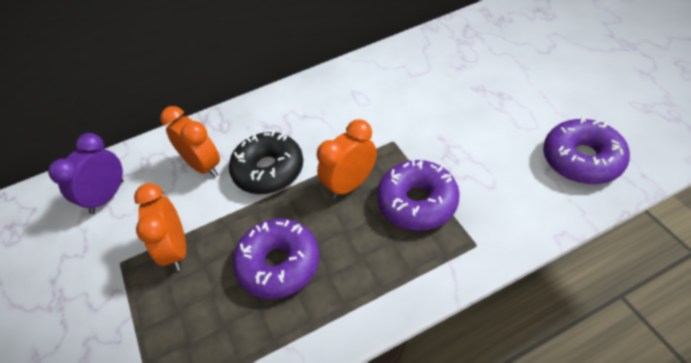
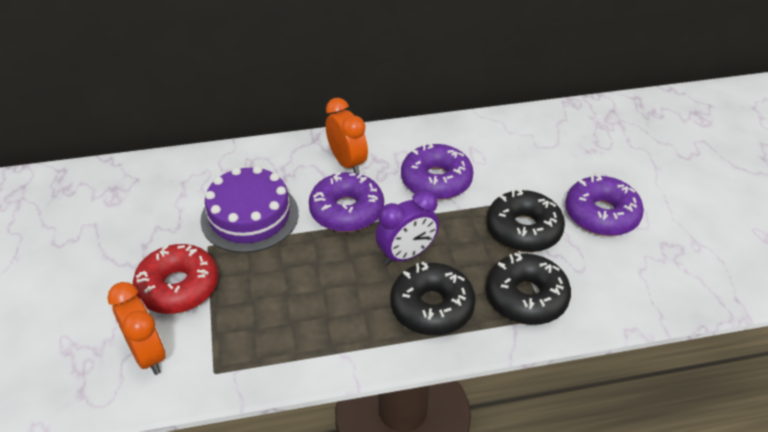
black donut: 1 -> 3
orange clock: 3 -> 2
purple cake: 0 -> 1
red donut: 0 -> 1

